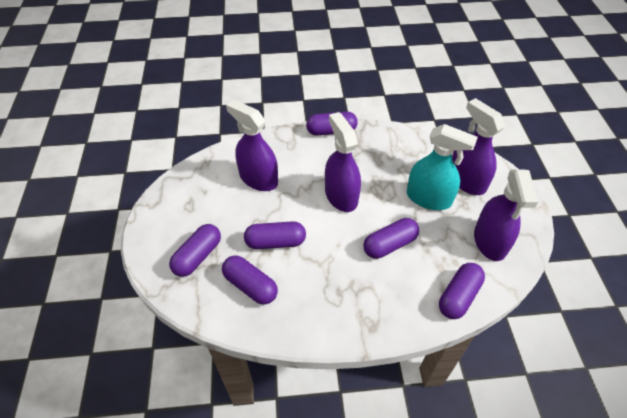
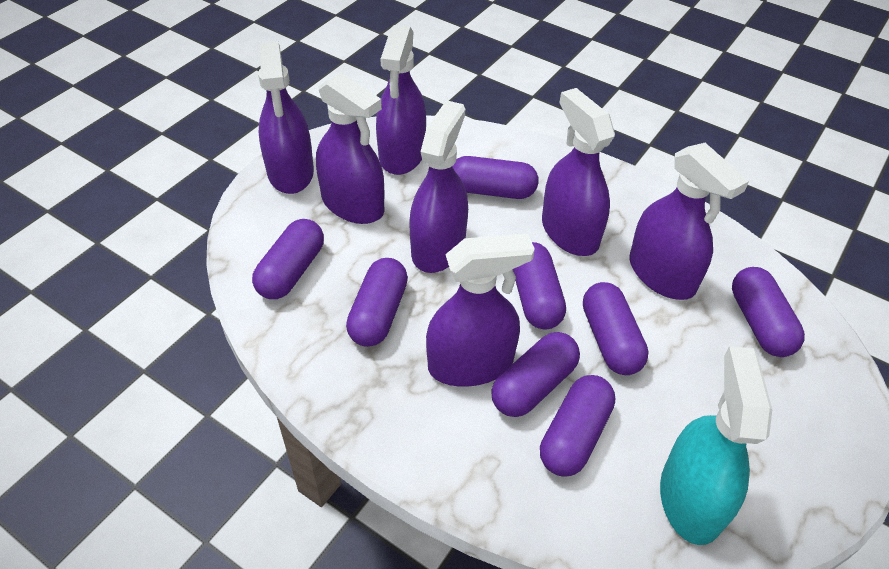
purple capsule: 6 -> 8
purple spray bottle: 4 -> 7

